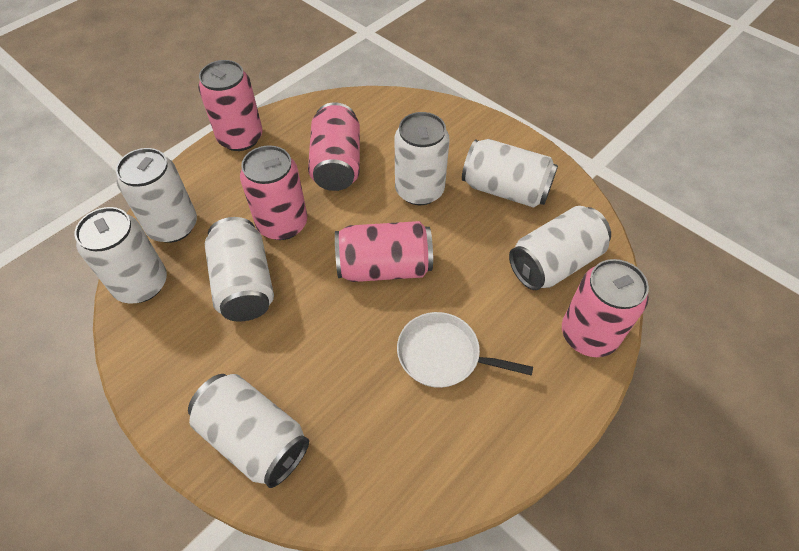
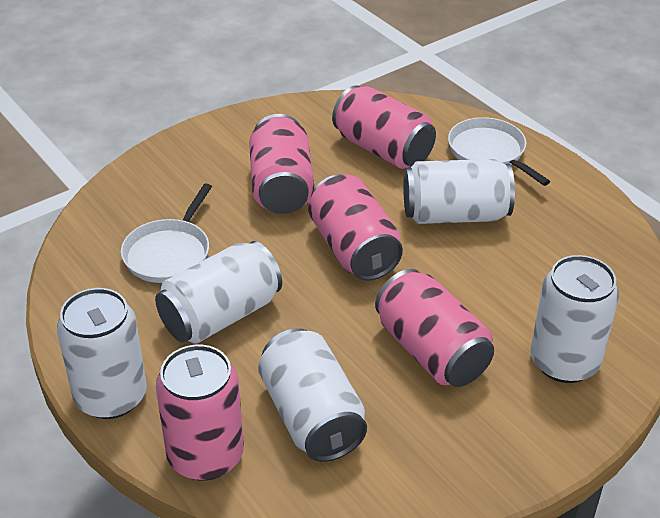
white can: 7 -> 5
white pan: 1 -> 2

